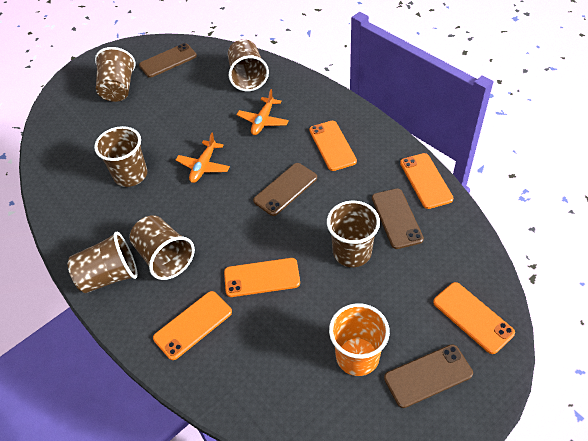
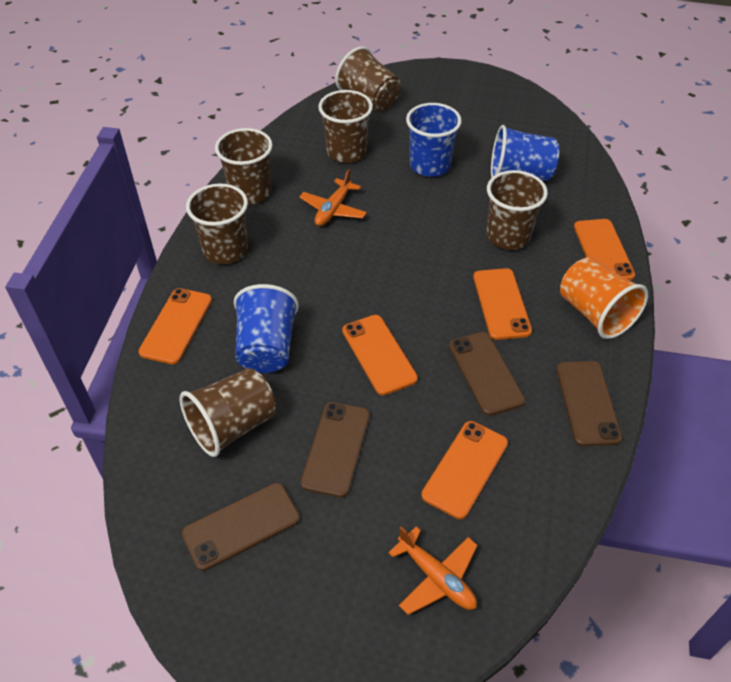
blue cup: 0 -> 3

